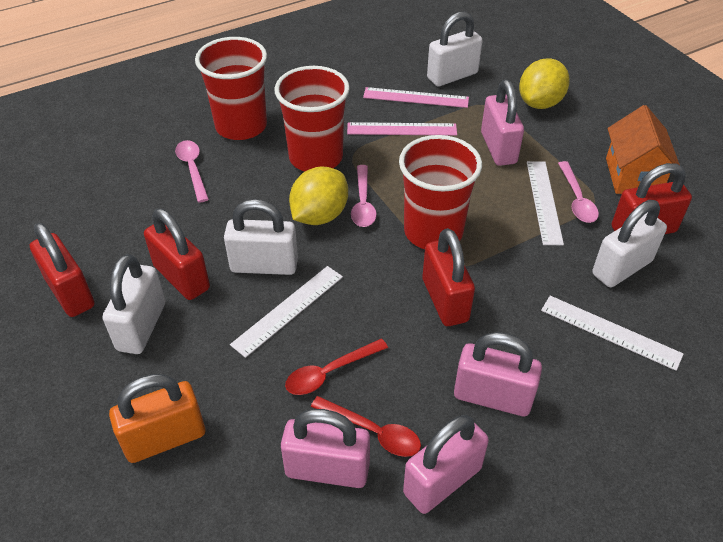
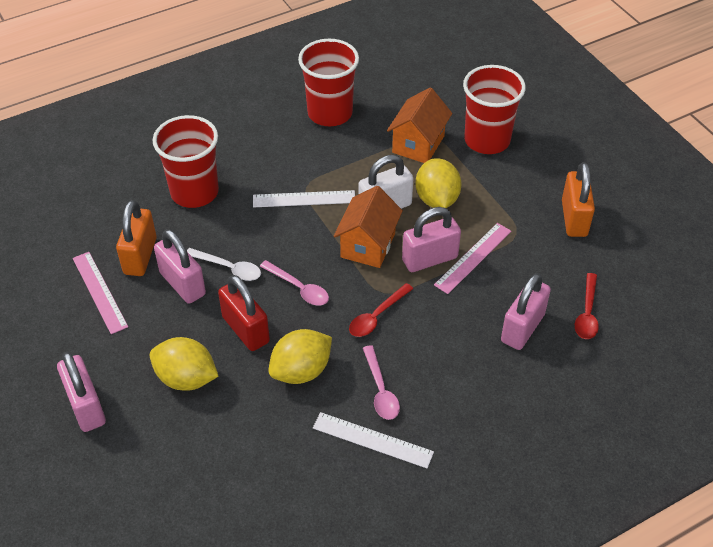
orange house: 1 -> 2
orange padlock: 1 -> 2
pink spoon: 3 -> 2
red padlock: 4 -> 1
white padlock: 4 -> 1
white ruler: 3 -> 2
white spoon: 0 -> 1
yellow lemon: 2 -> 3

